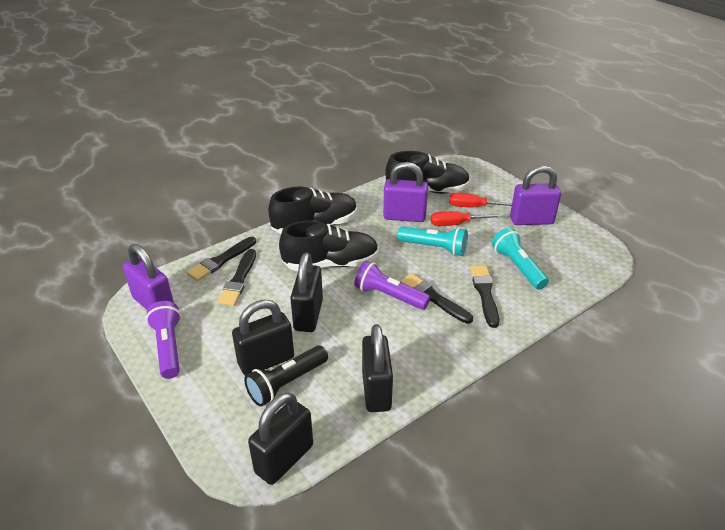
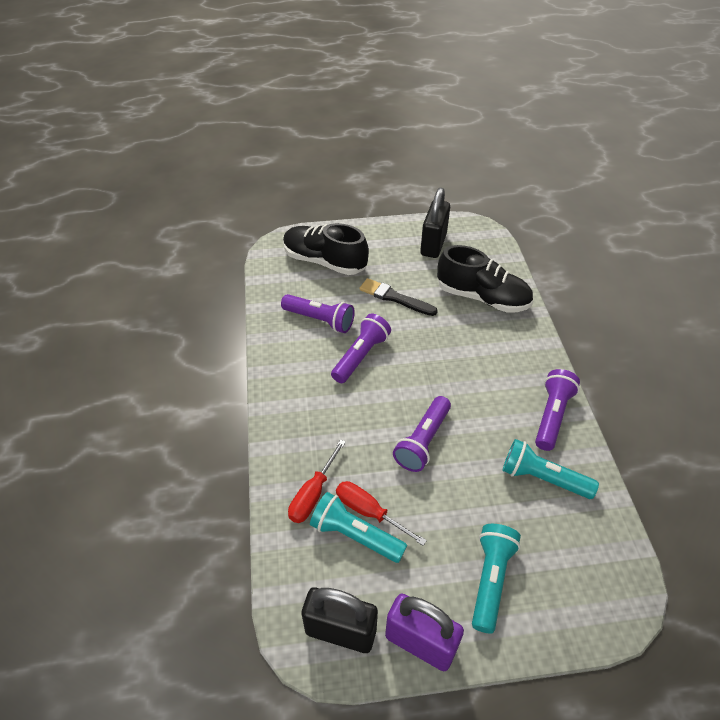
black brush: 4 -> 1
black flashlight: 1 -> 0
black padlock: 4 -> 2
black shoe: 3 -> 2
purple flashlight: 2 -> 4
purple padlock: 3 -> 1
turquoise flashlight: 2 -> 3

